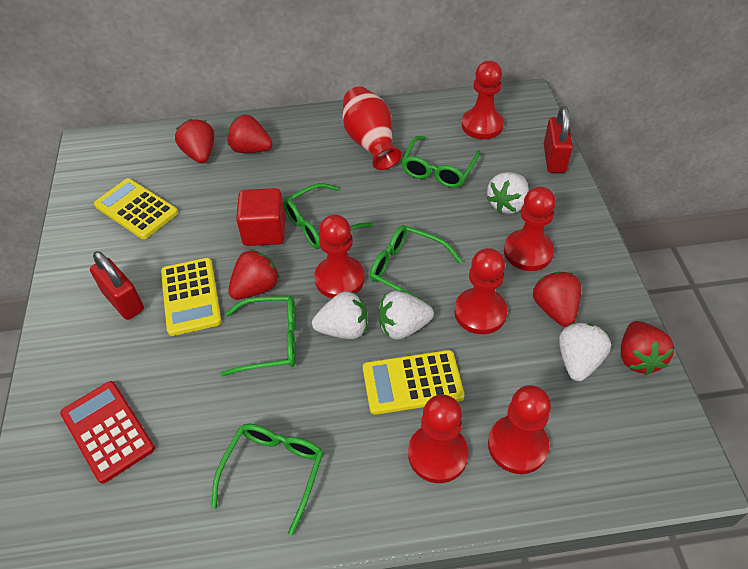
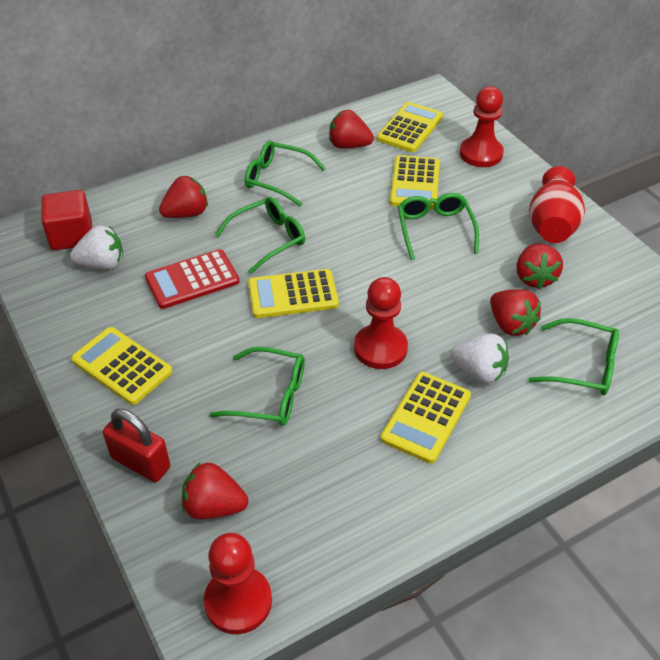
red padlock: 2 -> 1
red pawn: 6 -> 3
white strawberry: 4 -> 2
yellow calculator: 3 -> 5

